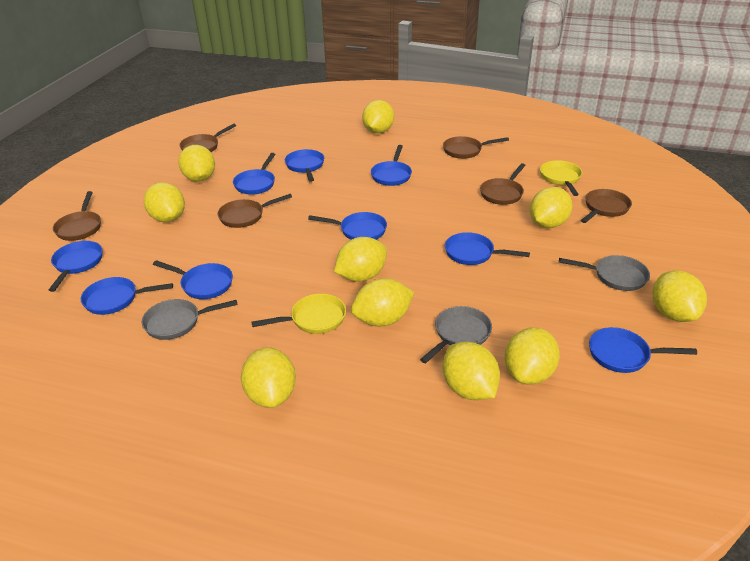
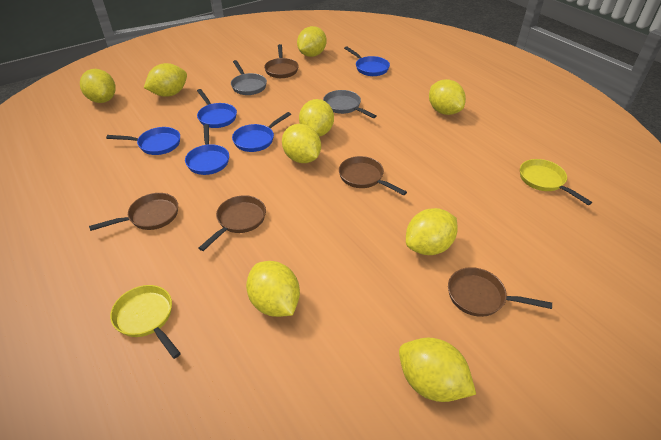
blue pan: 9 -> 5
brown pan: 6 -> 5
grey pan: 3 -> 2
yellow lemon: 10 -> 9

